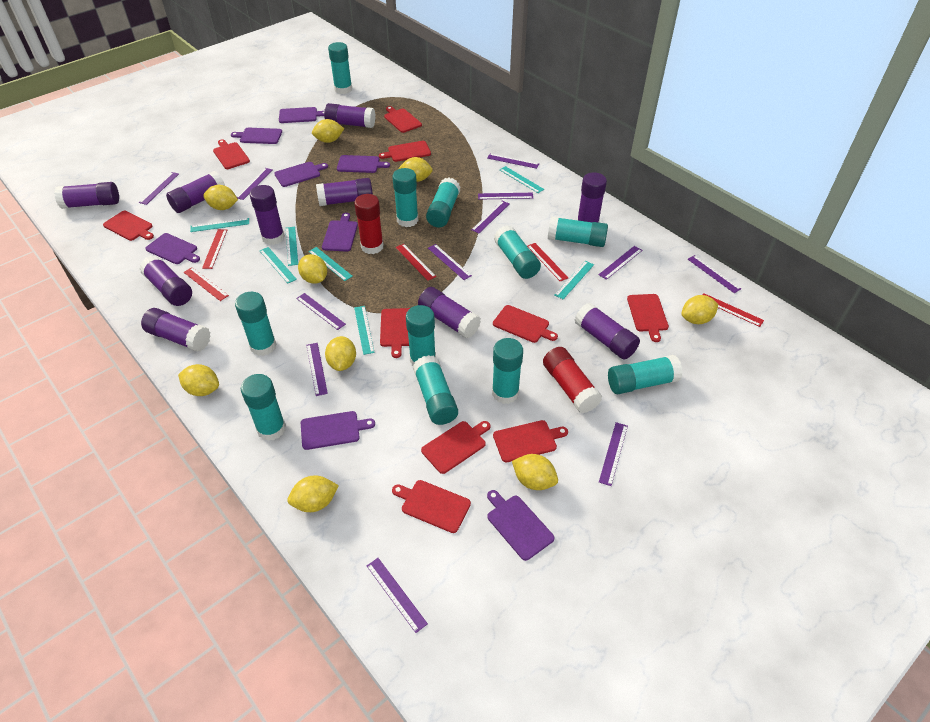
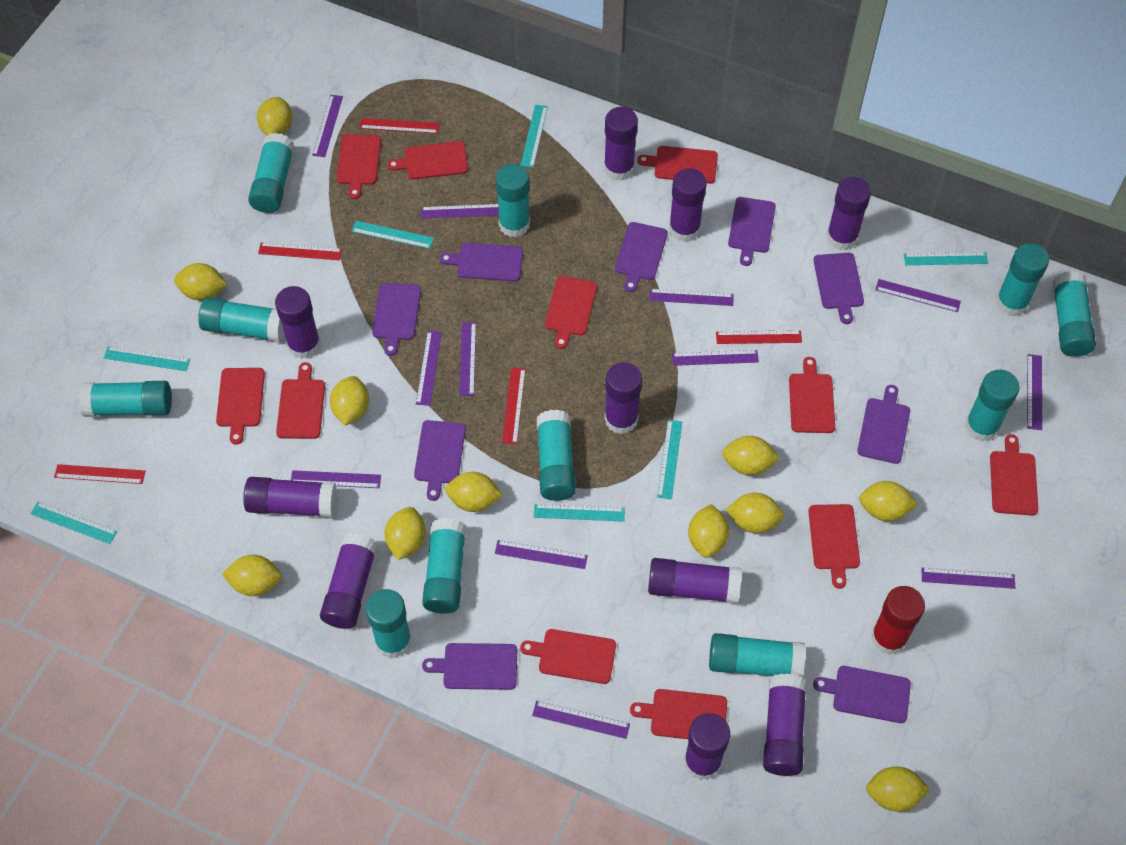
purple cutting board: 8 -> 9
red cutting board: 10 -> 11
red glue stick: 2 -> 1
yellow lemon: 9 -> 11

